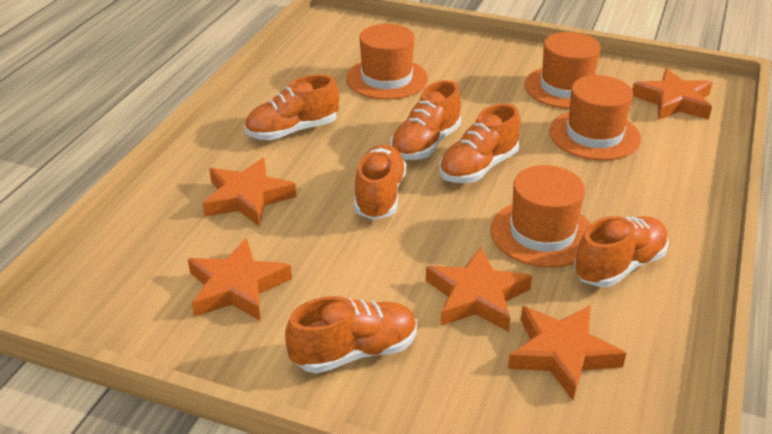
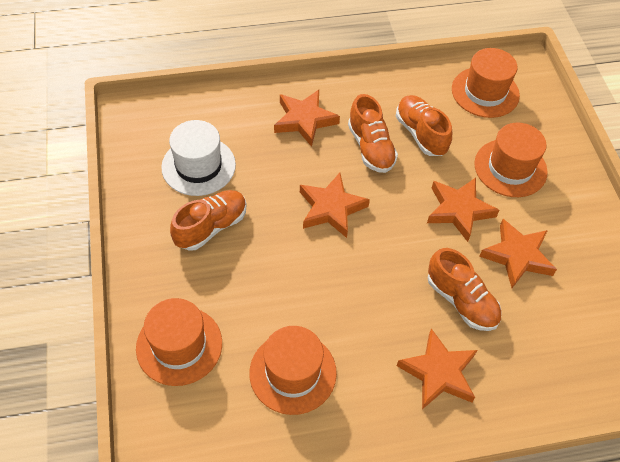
orange shoe: 6 -> 4
white hat: 0 -> 1

